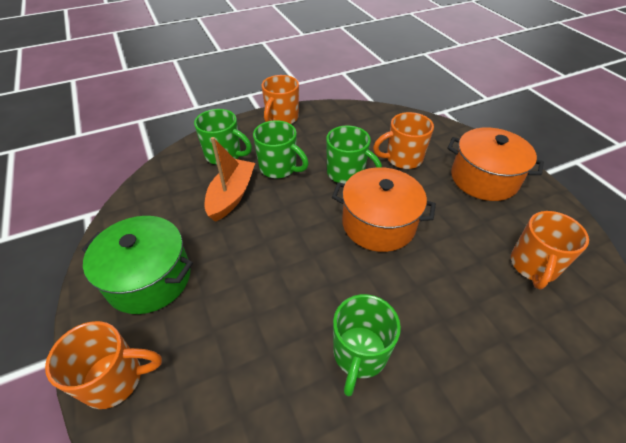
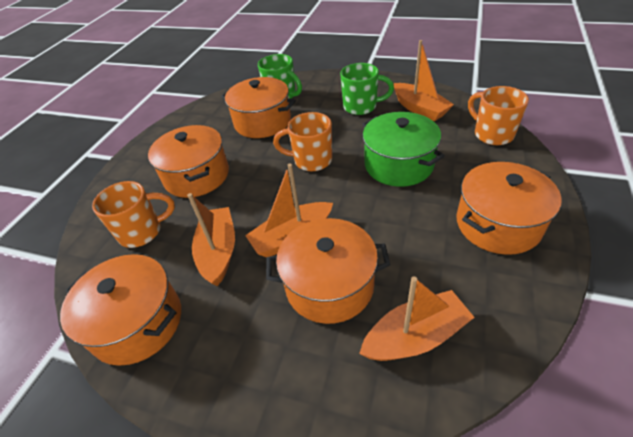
green mug: 4 -> 2
orange boat: 1 -> 4
orange mug: 4 -> 3
orange pot: 2 -> 5

